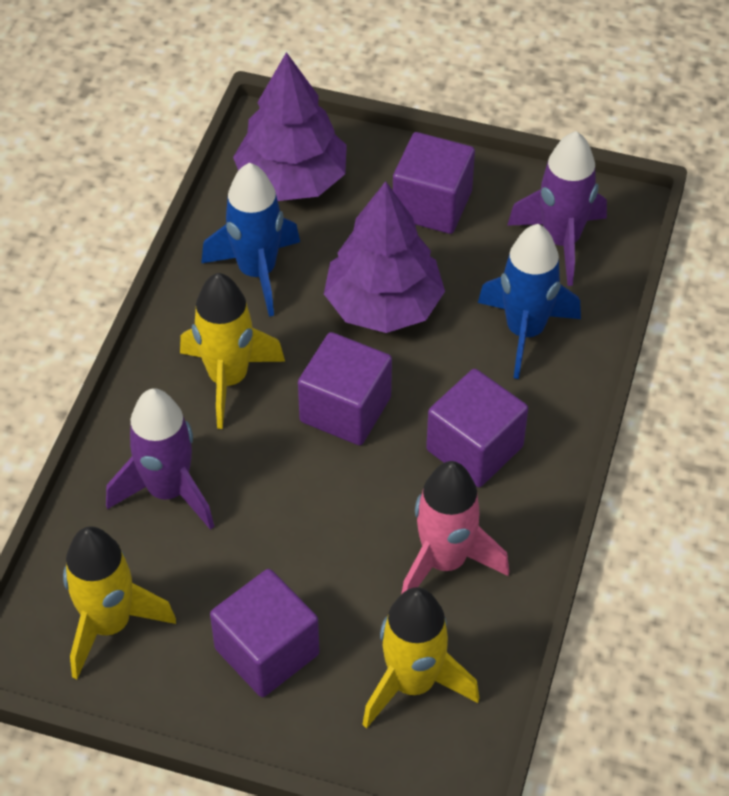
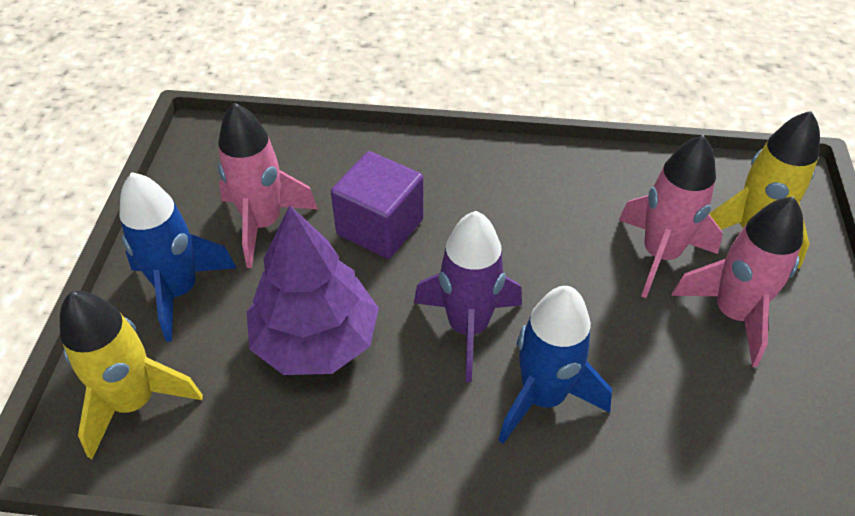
pink rocket: 1 -> 3
purple cube: 4 -> 1
purple rocket: 2 -> 1
purple tree: 2 -> 1
yellow rocket: 3 -> 2

